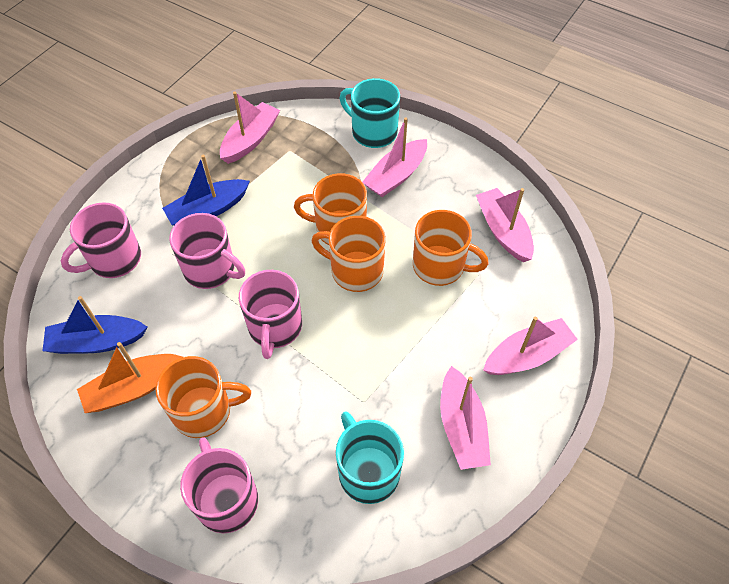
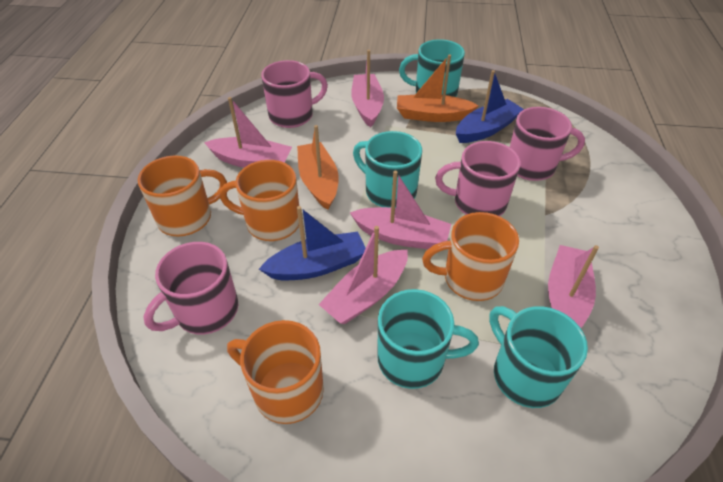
orange boat: 1 -> 2
turquoise mug: 2 -> 4

